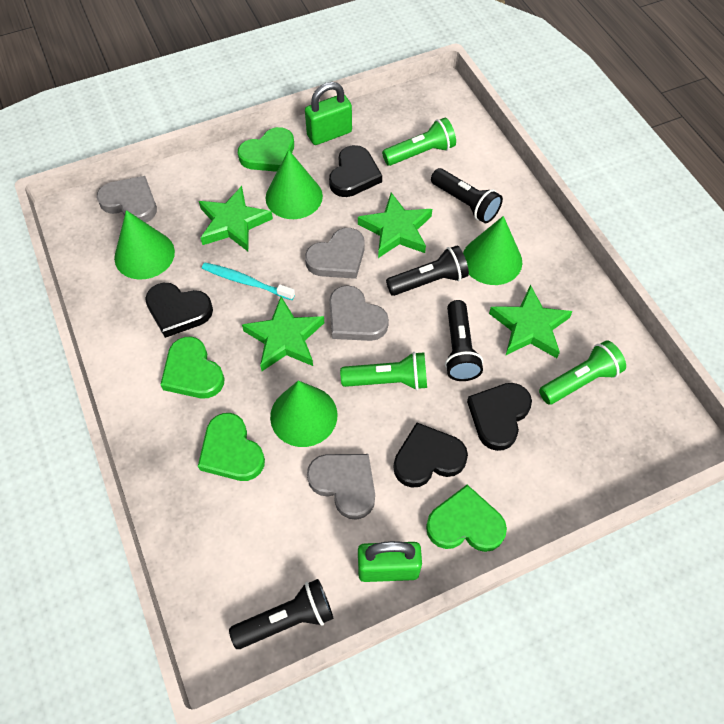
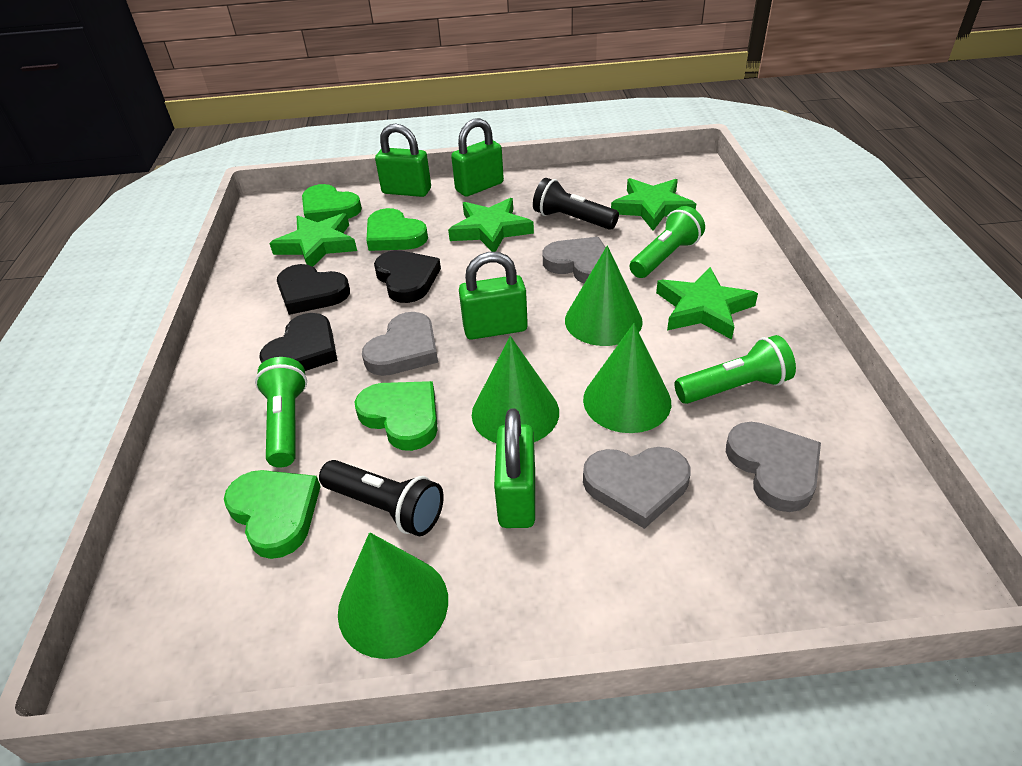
black flashlight: 4 -> 2
black heart: 4 -> 3
green padlock: 2 -> 4
turquoise toothbrush: 1 -> 0

